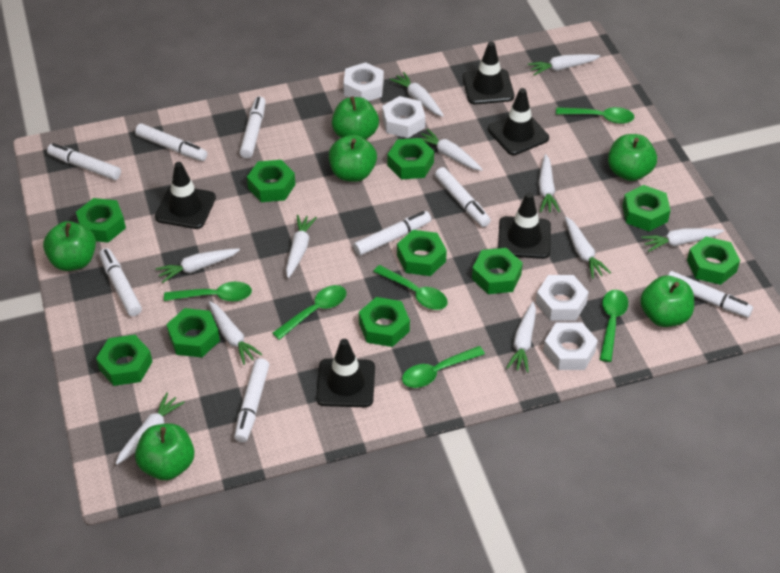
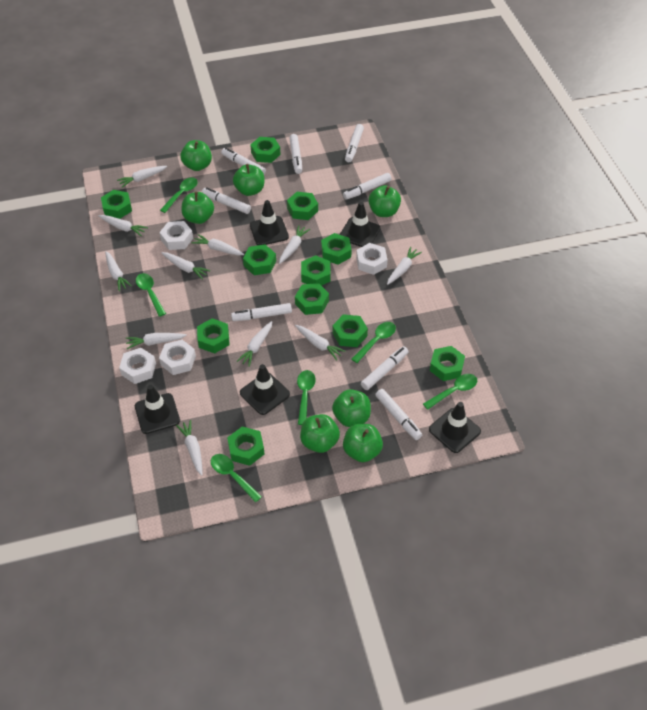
green apple: 6 -> 7
green nut: 10 -> 11

